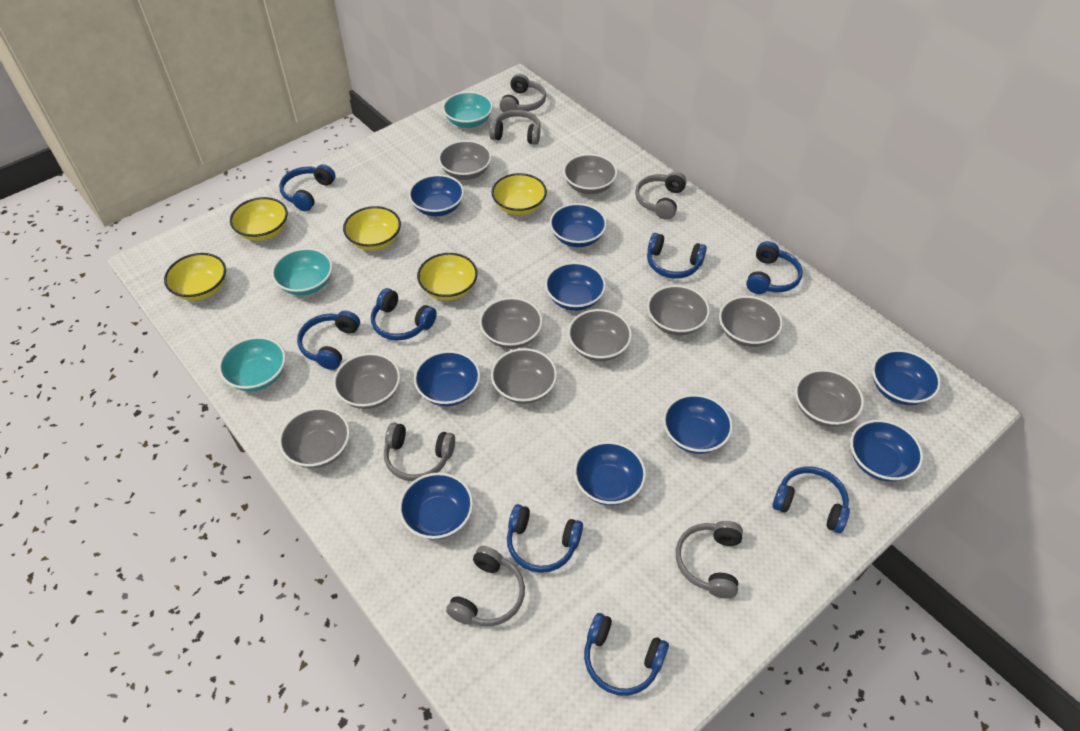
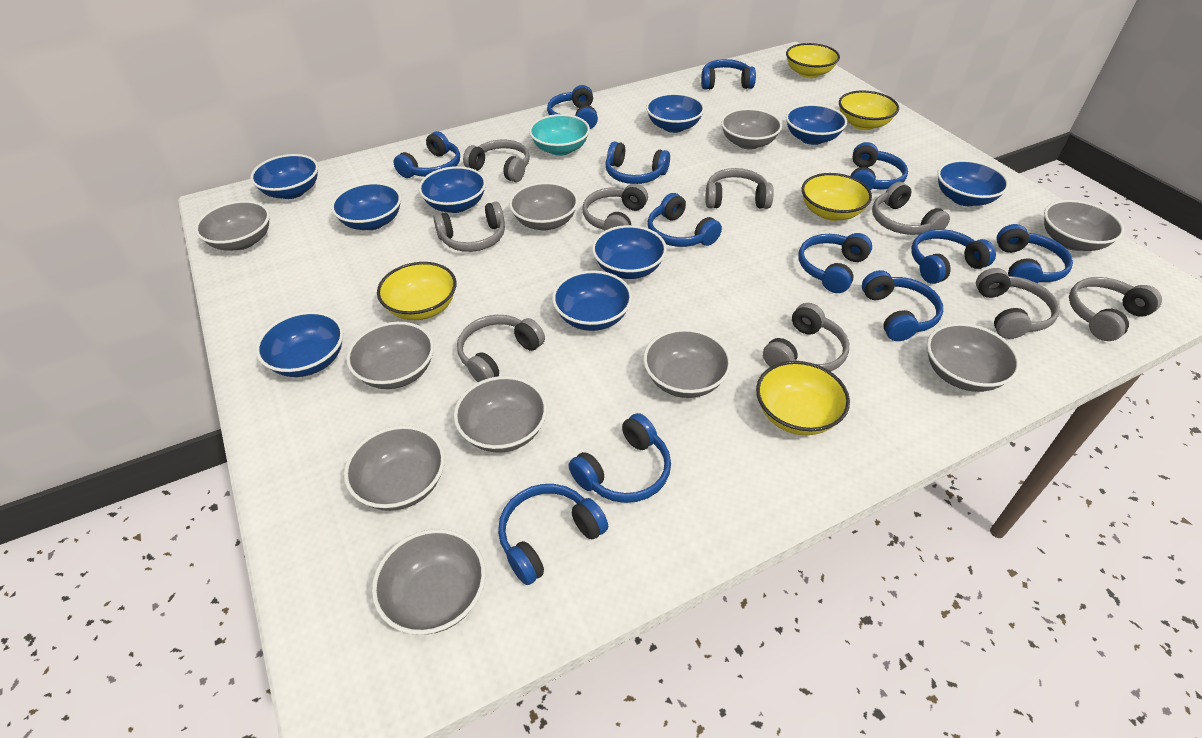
blue headphones: 8 -> 12
grey headphones: 6 -> 9
turquoise bowl: 3 -> 1

